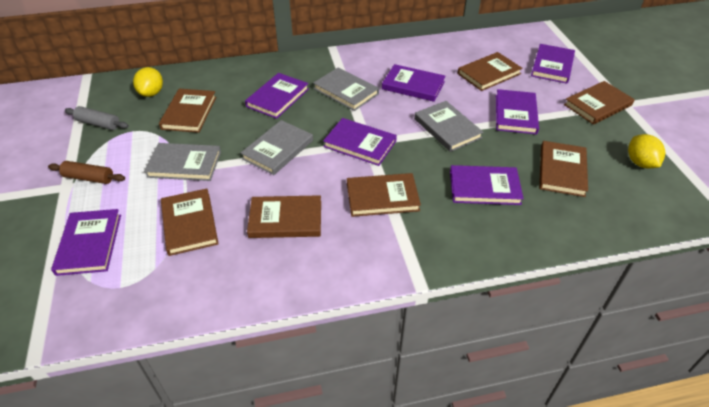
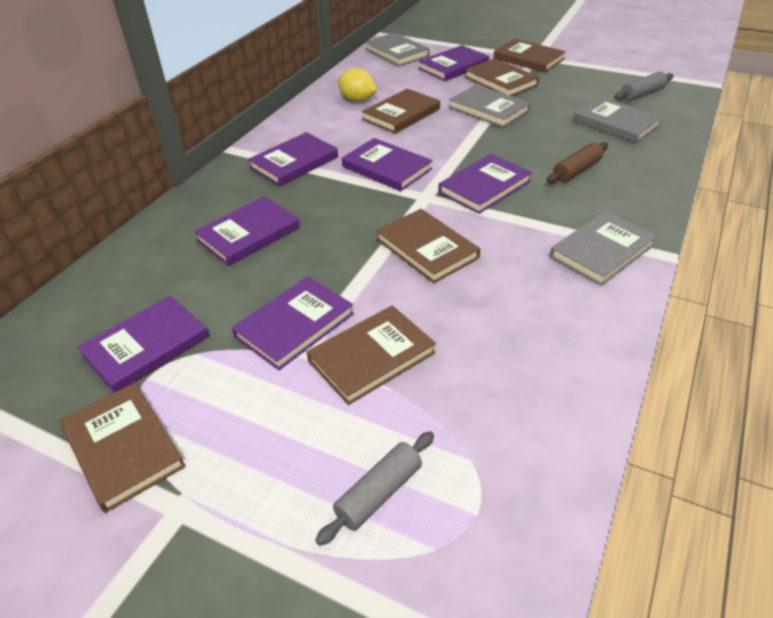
brown book: 7 -> 6
grey rolling pin: 1 -> 2
yellow lemon: 2 -> 1

